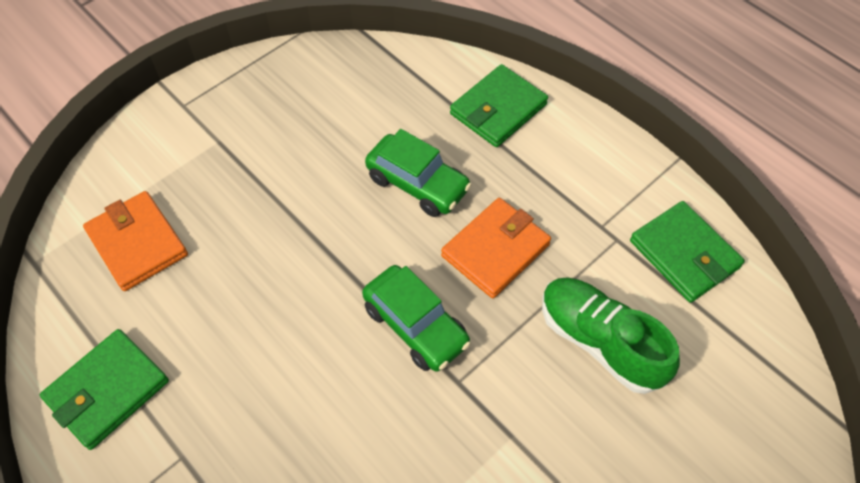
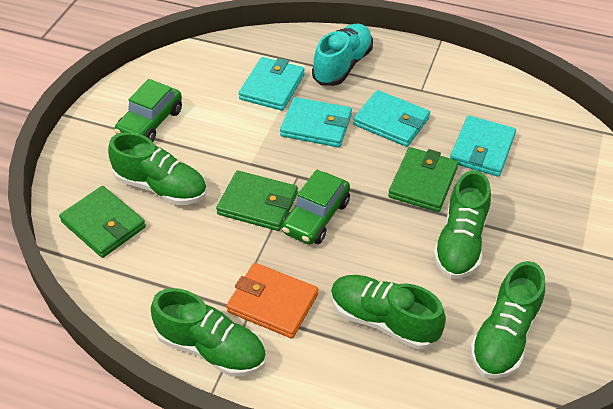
green shoe: 1 -> 5
orange wallet: 2 -> 1
turquoise shoe: 0 -> 1
turquoise wallet: 0 -> 4

